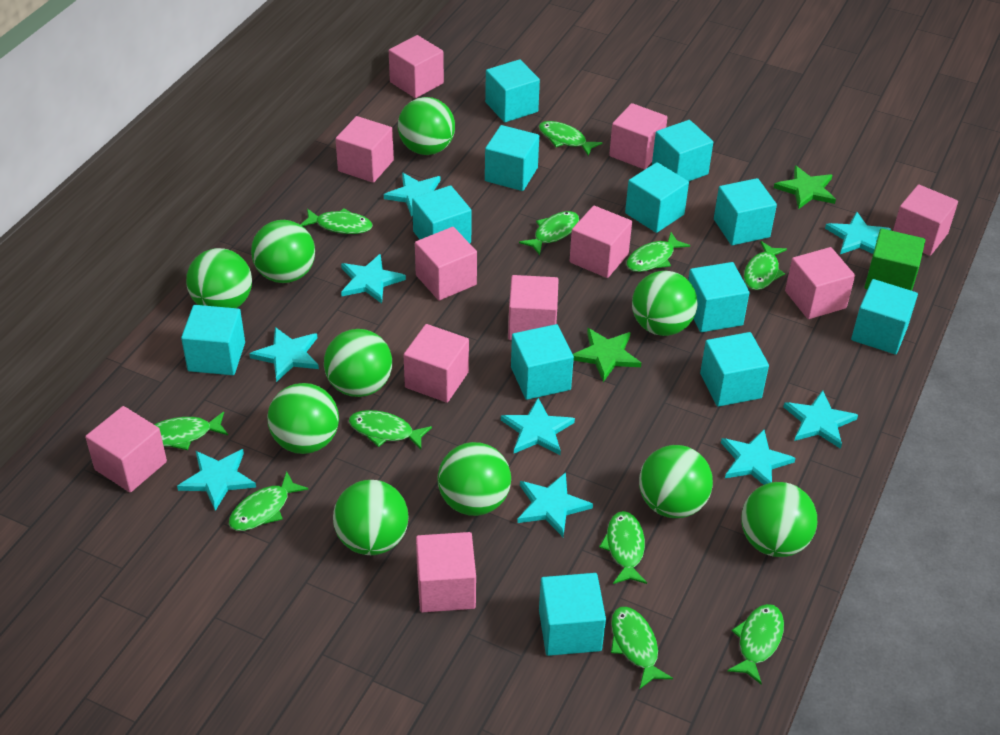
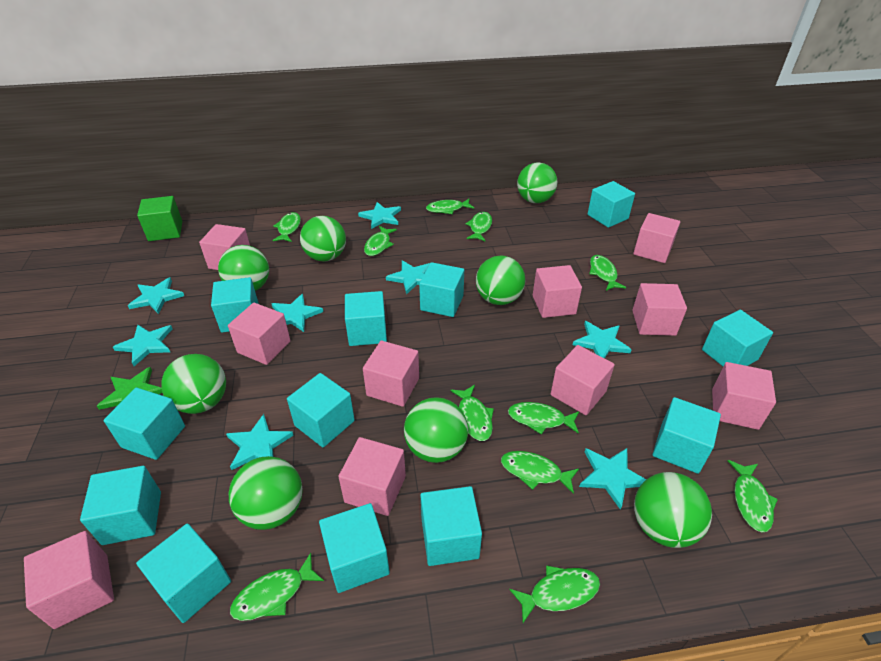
green ball: 10 -> 8
green star: 2 -> 1
pink cube: 11 -> 10
turquoise star: 9 -> 8

